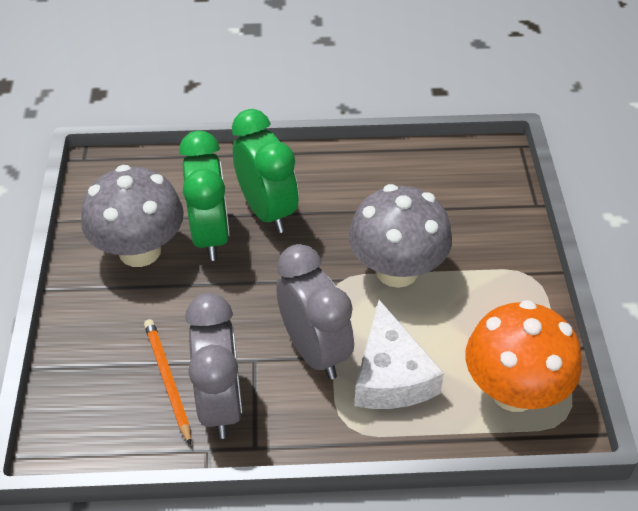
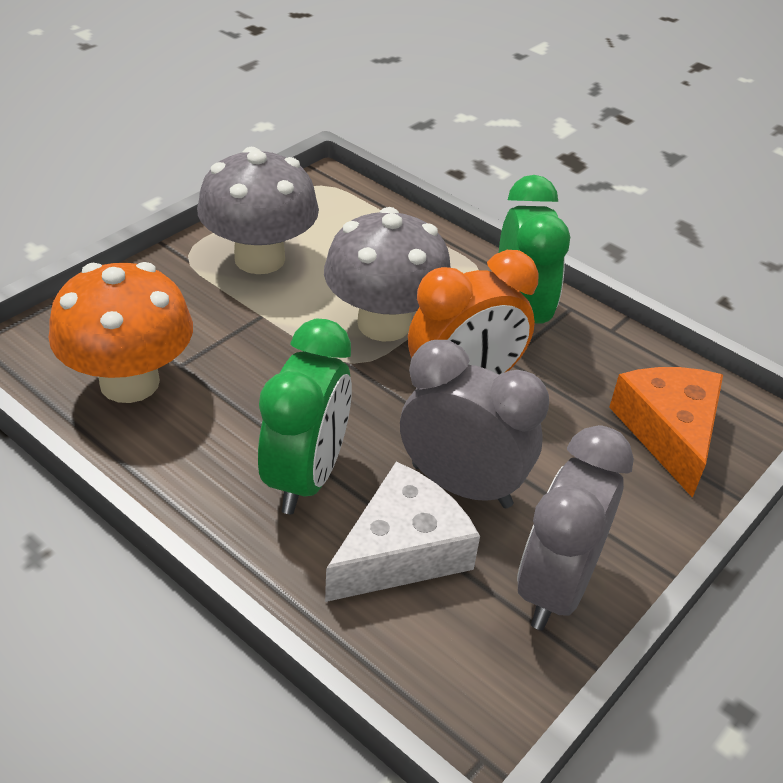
orange cheese: 0 -> 1
orange clock: 0 -> 1
orange pencil: 1 -> 0

